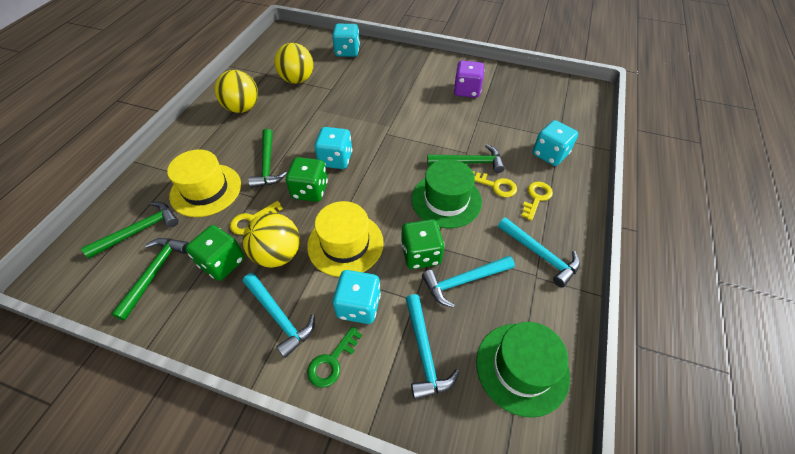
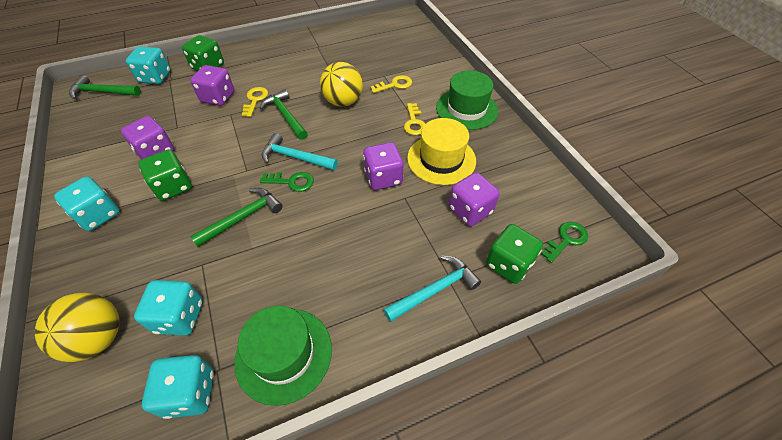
green hammer: 4 -> 3
green key: 1 -> 2
purple dice: 1 -> 4
turquoise hammer: 4 -> 2
yellow ball: 3 -> 2
yellow hat: 2 -> 1

